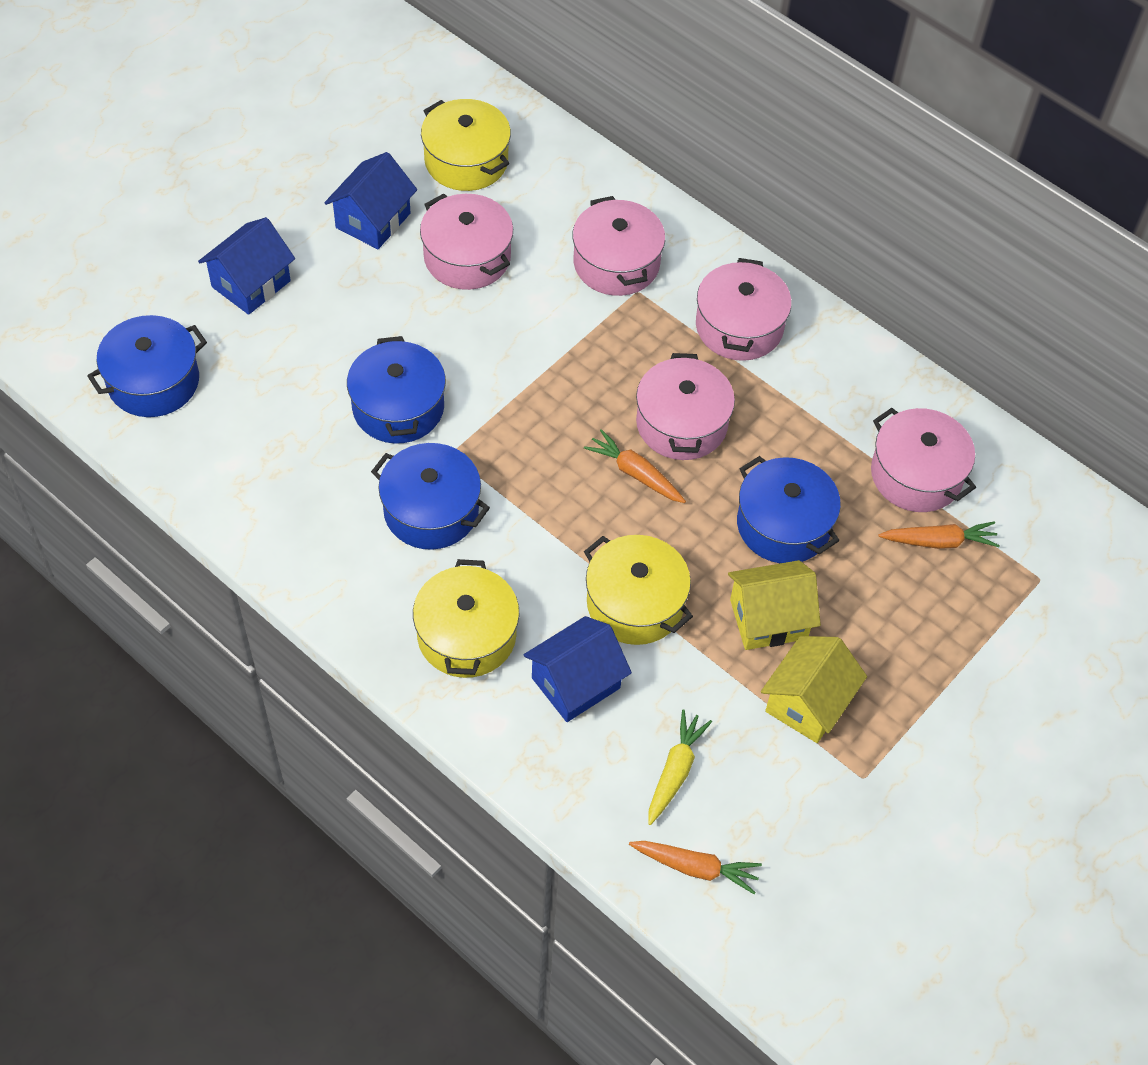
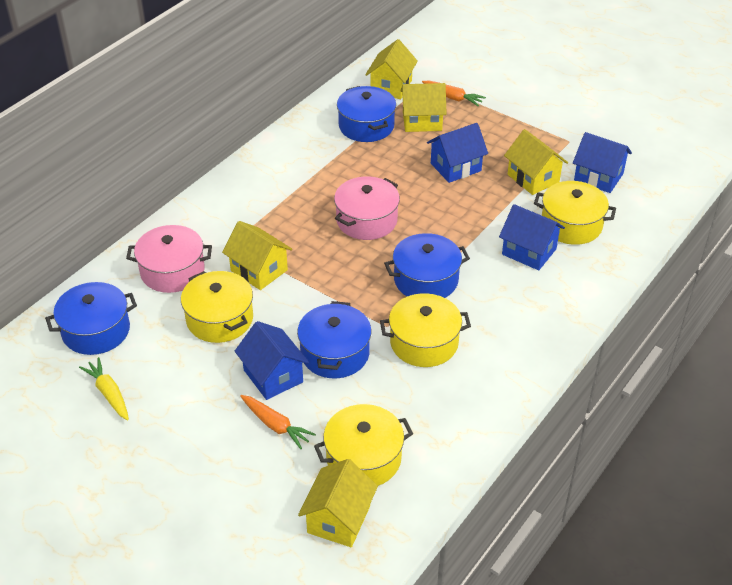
blue house: 3 -> 4
orange carrot: 3 -> 2
pink pot: 5 -> 2
yellow house: 2 -> 5
yellow pot: 3 -> 4

